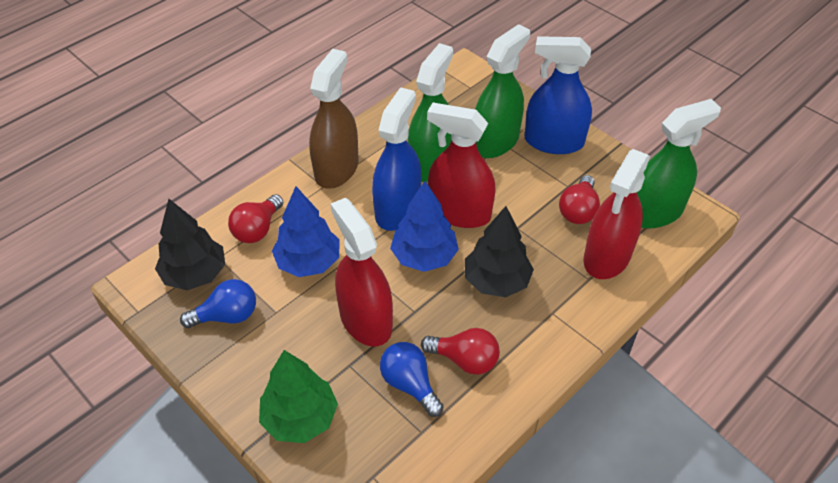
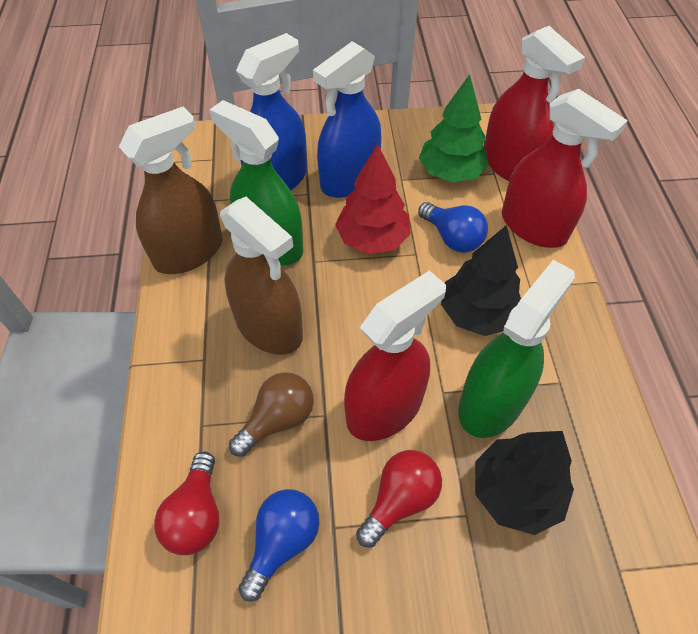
blue tree: 2 -> 0
brown light bulb: 0 -> 1
brown spray bottle: 1 -> 2
green spray bottle: 3 -> 2
red light bulb: 3 -> 2
red tree: 0 -> 1

